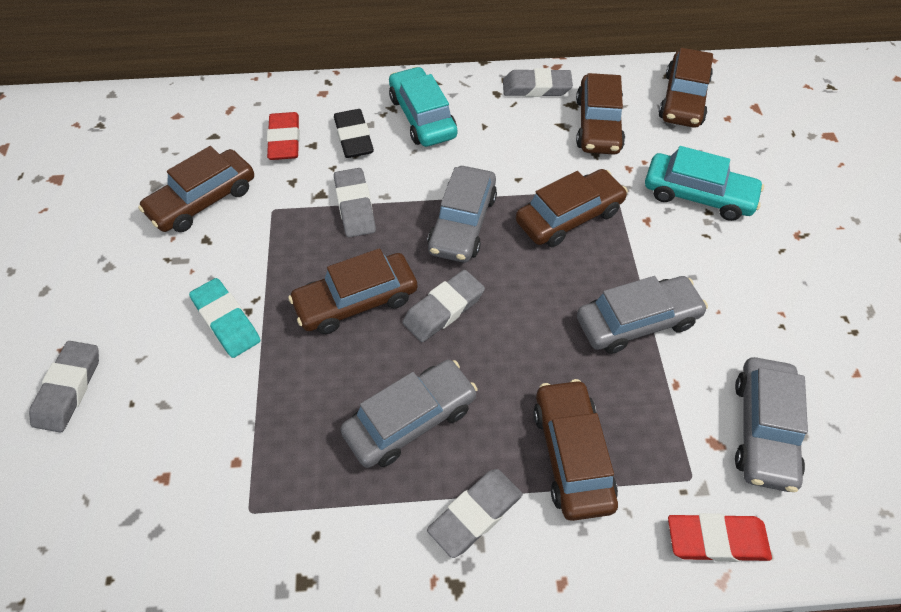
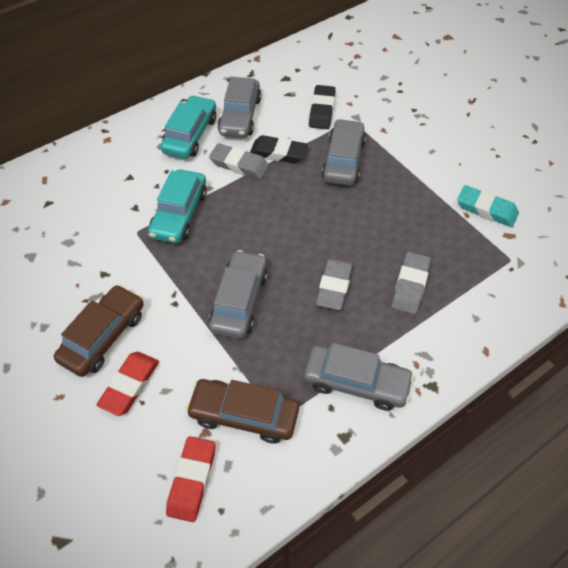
black eraser: 1 -> 2
brown car: 6 -> 2
grey eraser: 5 -> 3

